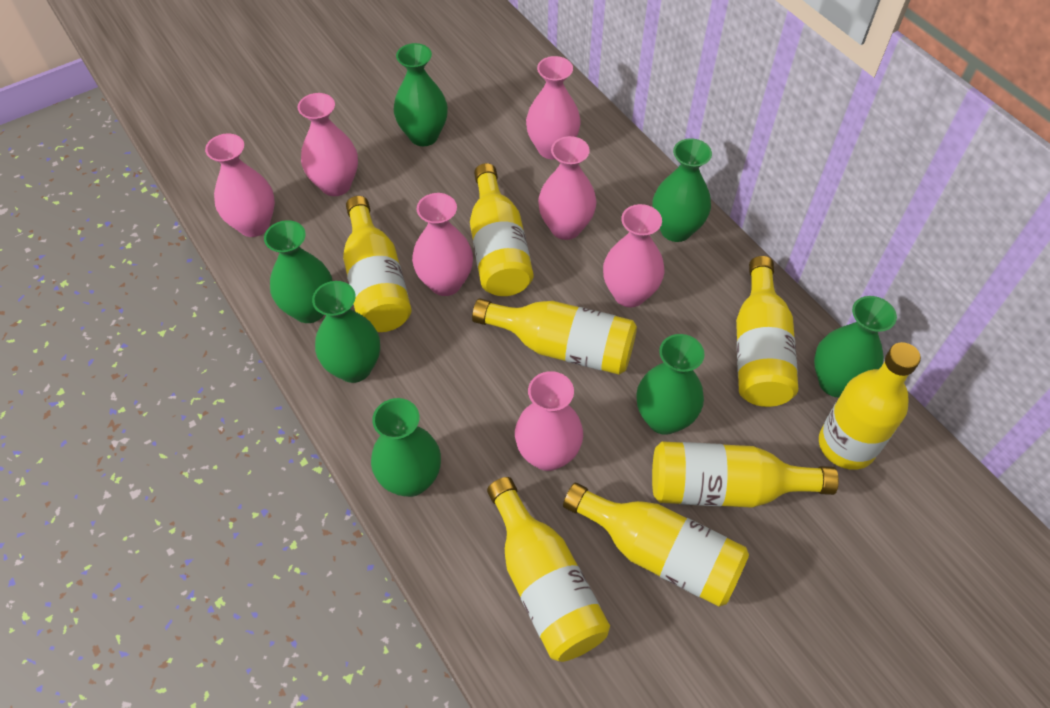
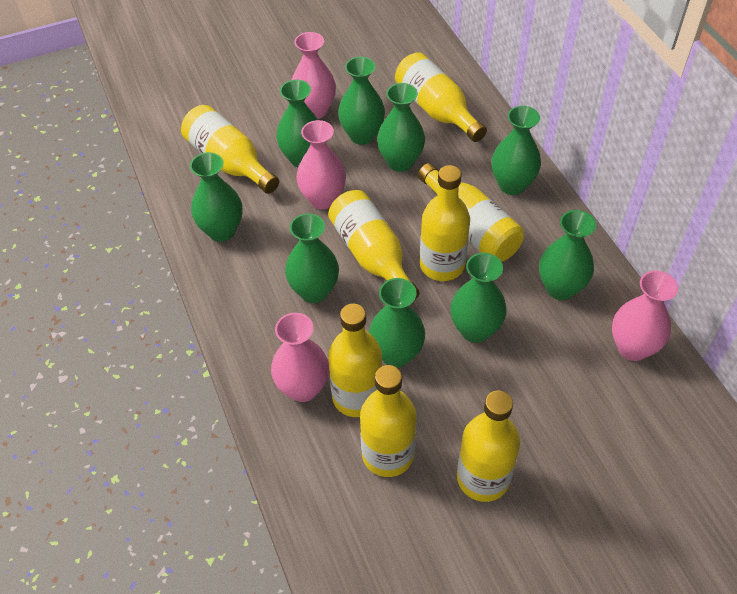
green vase: 7 -> 9
pink vase: 7 -> 4

